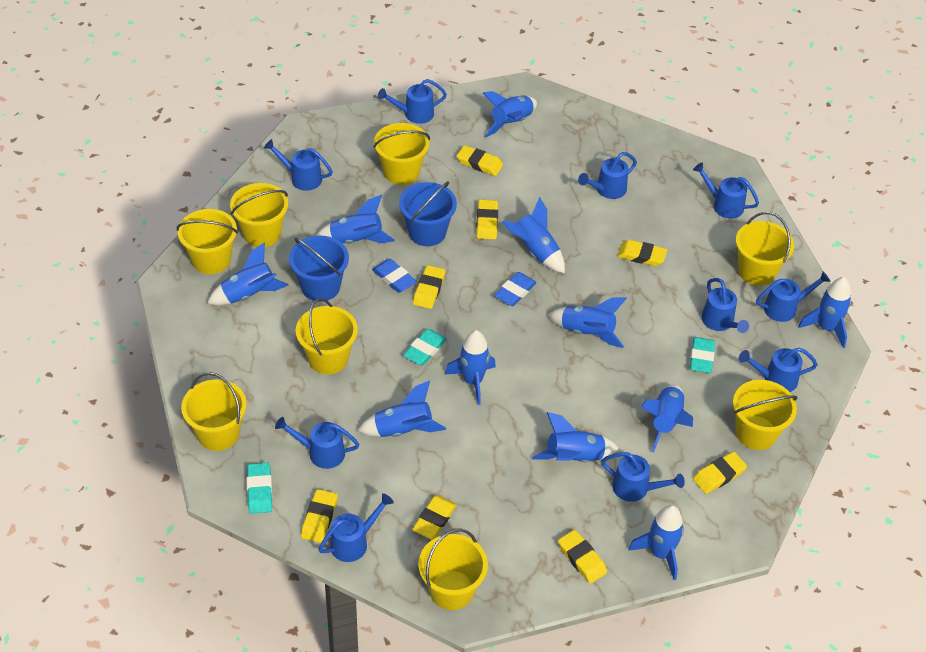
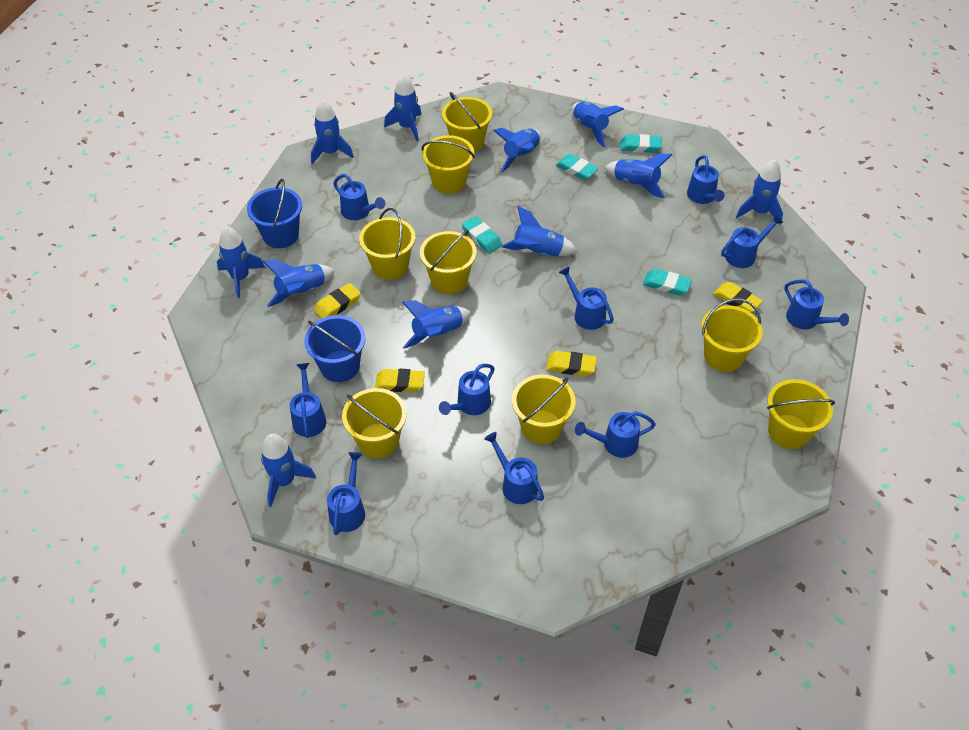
blue eraser: 2 -> 0
turquoise eraser: 3 -> 4
yellow eraser: 8 -> 4

